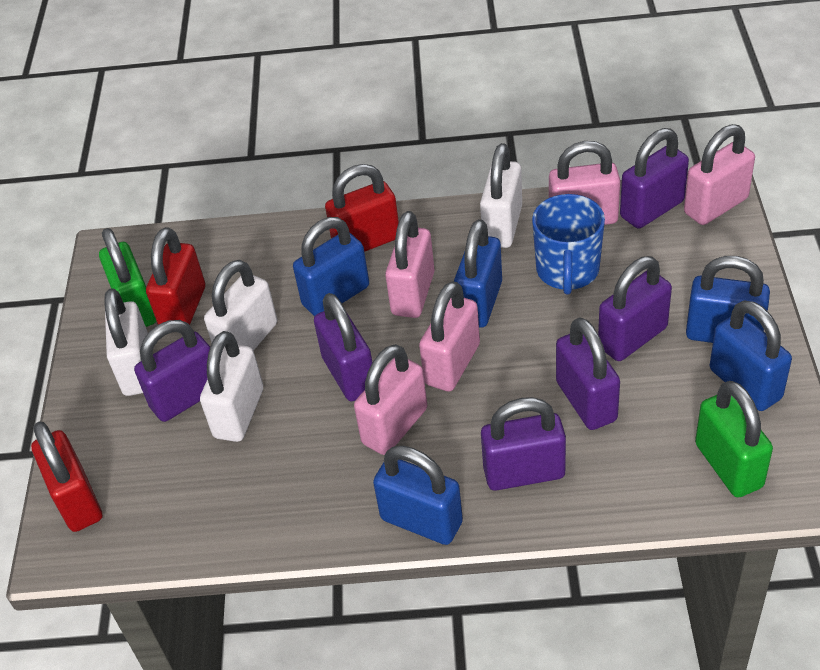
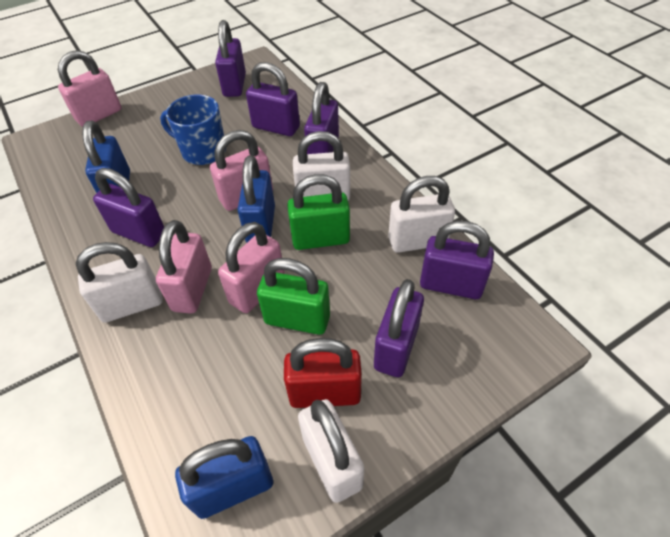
blue padlock: 5 -> 3
pink padlock: 5 -> 4
red padlock: 3 -> 1

